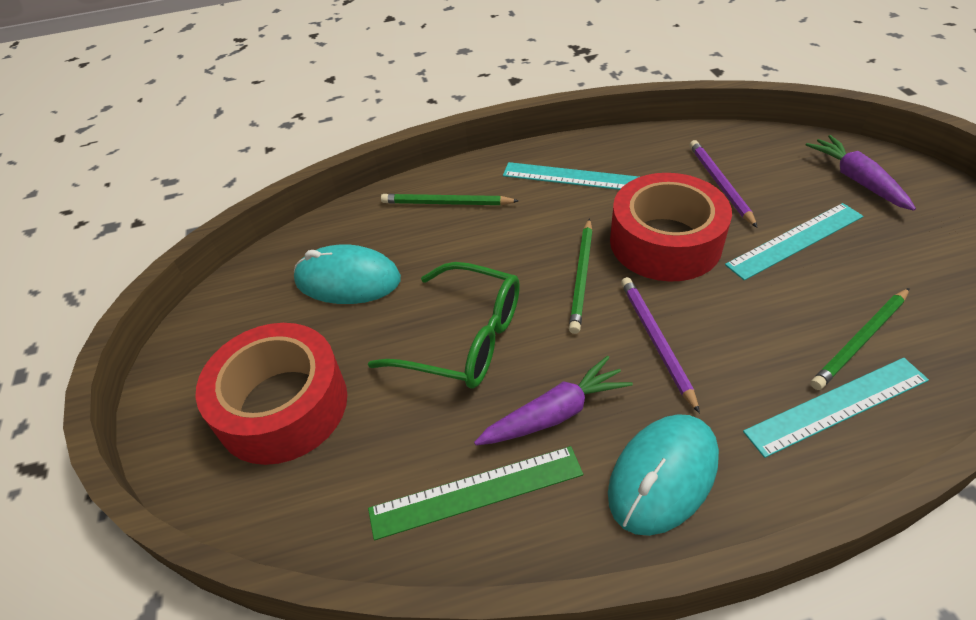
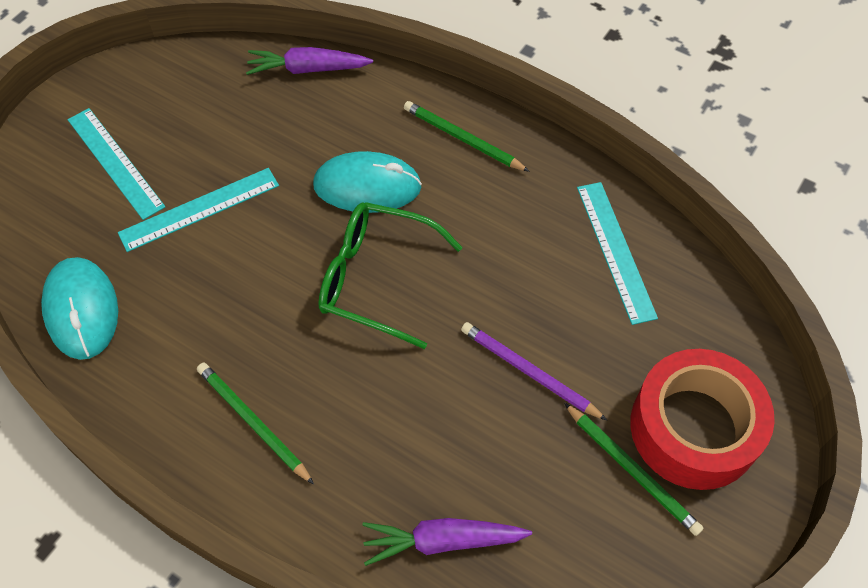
green ruler: 1 -> 0
purple pencil: 2 -> 1
red tape: 2 -> 1

